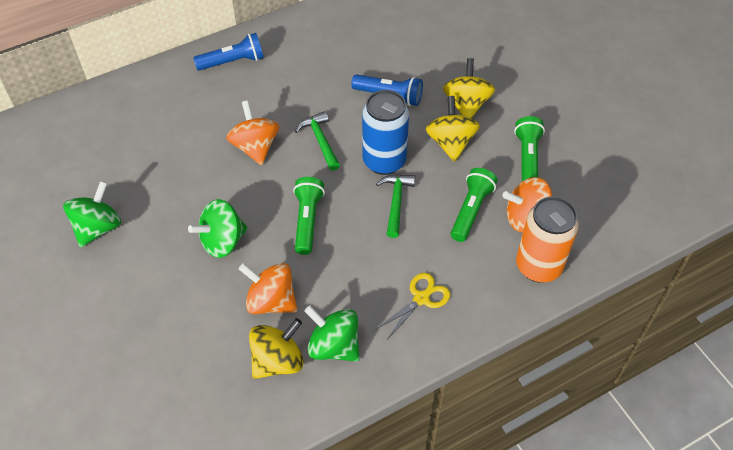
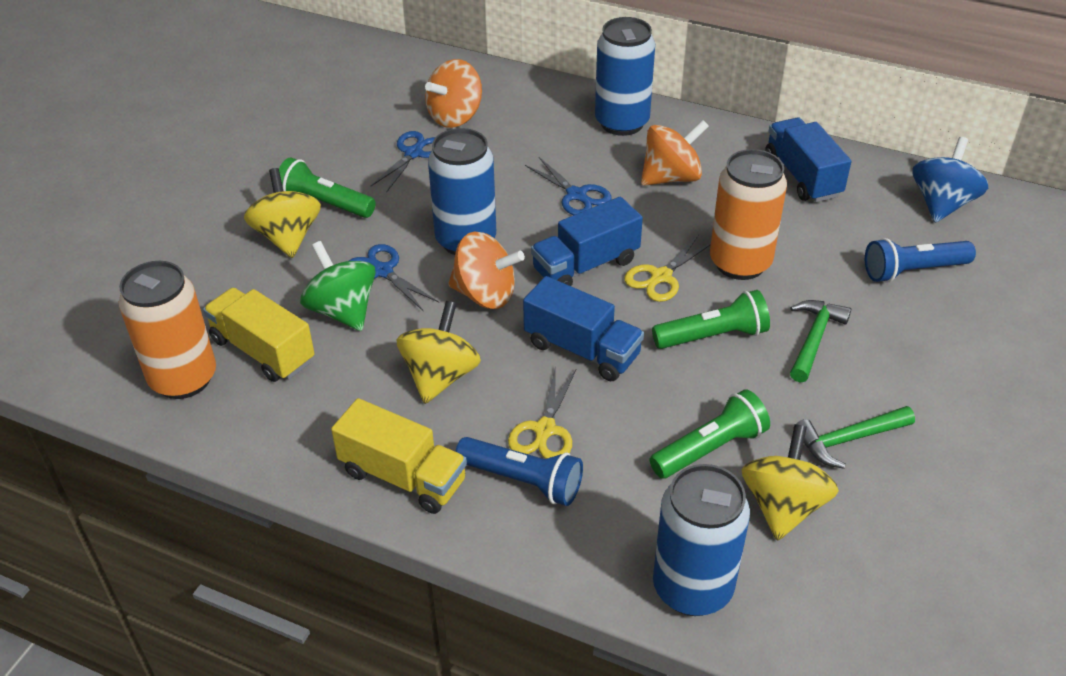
blue can: 1 -> 3
blue scissors: 0 -> 3
blue spinning top: 0 -> 1
blue truck: 0 -> 3
green spinning top: 3 -> 1
orange can: 1 -> 2
yellow scissors: 1 -> 2
yellow truck: 0 -> 2

